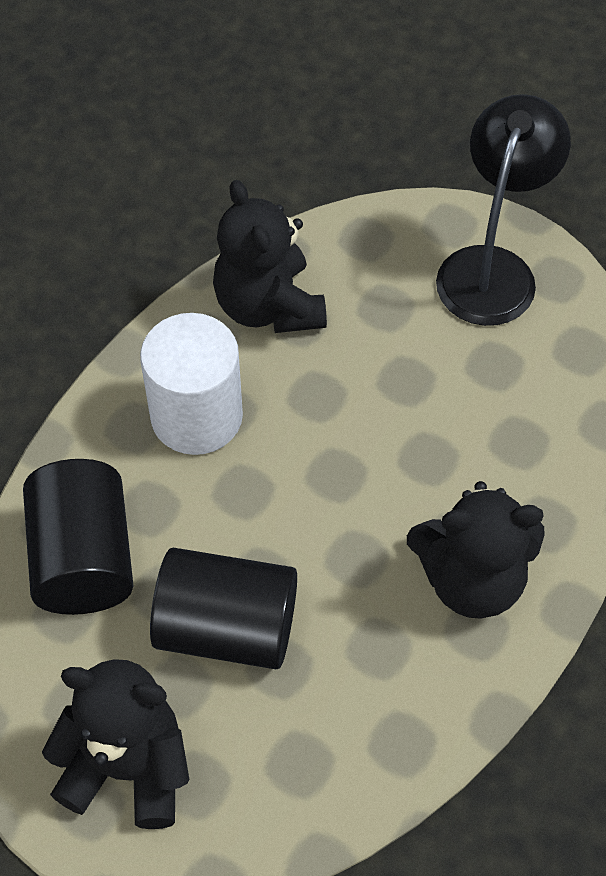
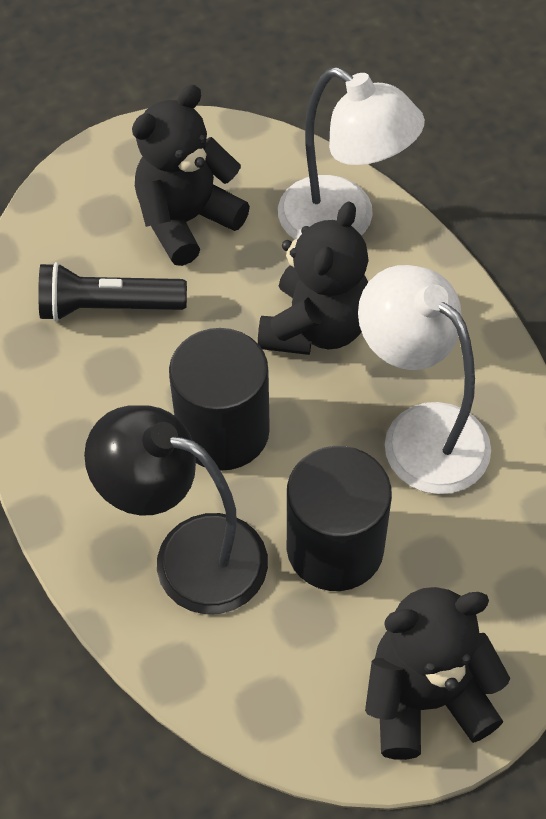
black flashlight: 0 -> 1
white cylinder: 1 -> 0
white lamp: 0 -> 2

